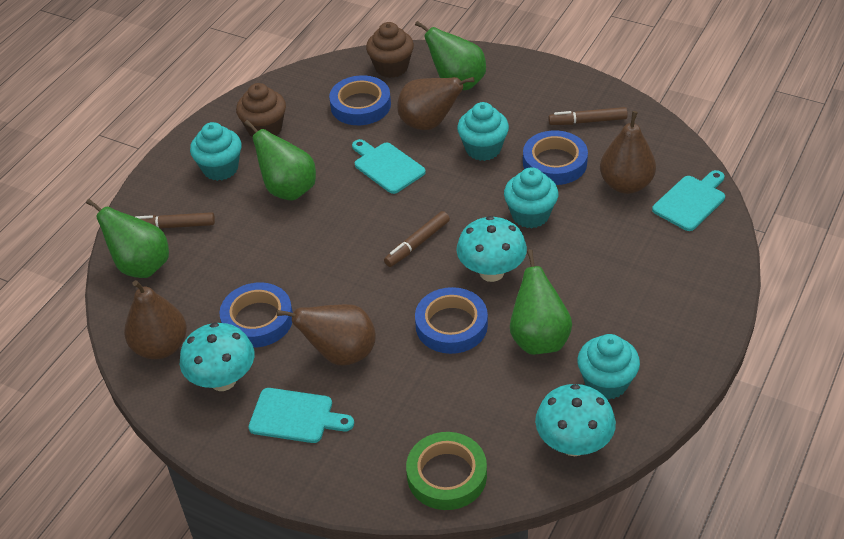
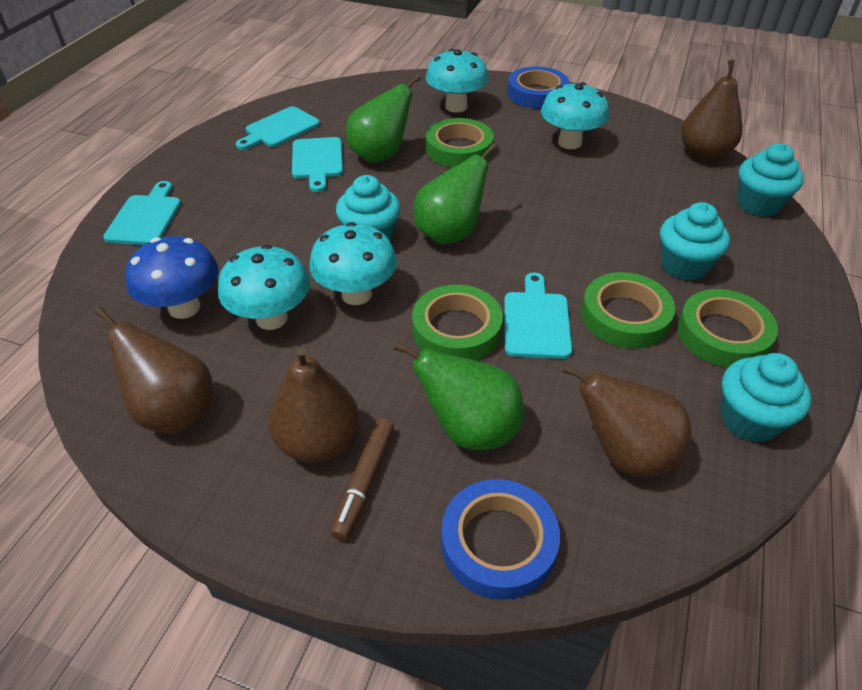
blue mushroom: 0 -> 1
blue tape: 4 -> 2
brown cupcake: 2 -> 0
brown marker: 3 -> 1
green pear: 4 -> 3
green tape: 1 -> 4
turquoise cutting board: 3 -> 4
turquoise mushroom: 3 -> 4

